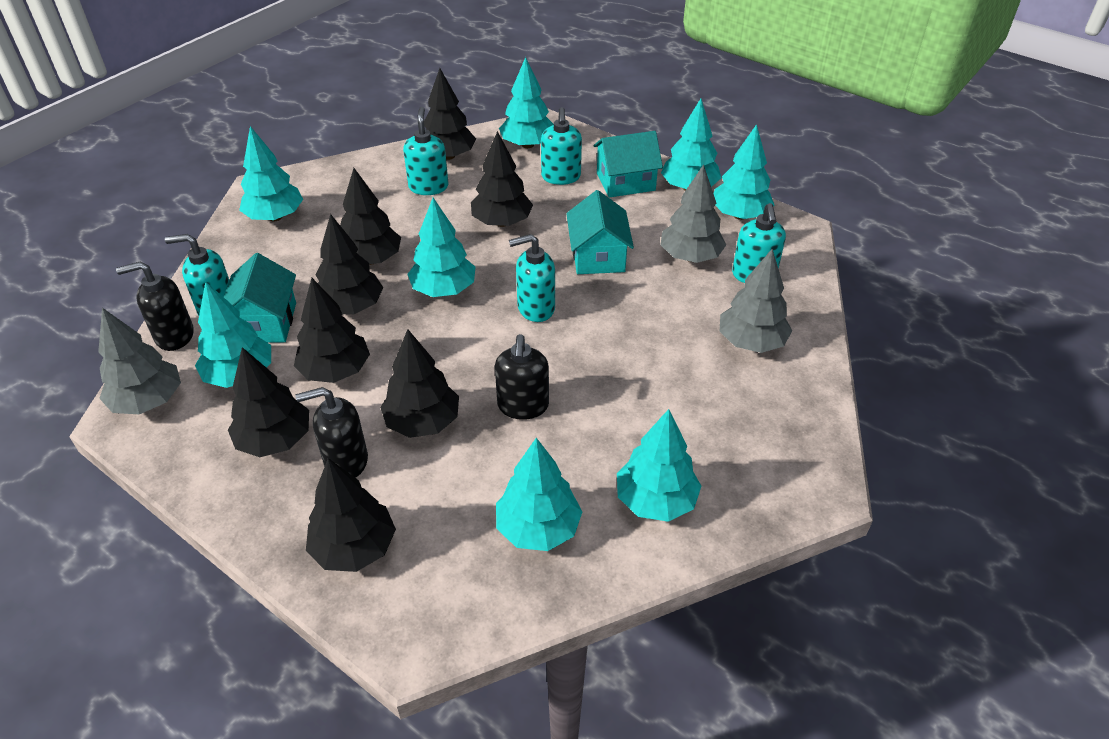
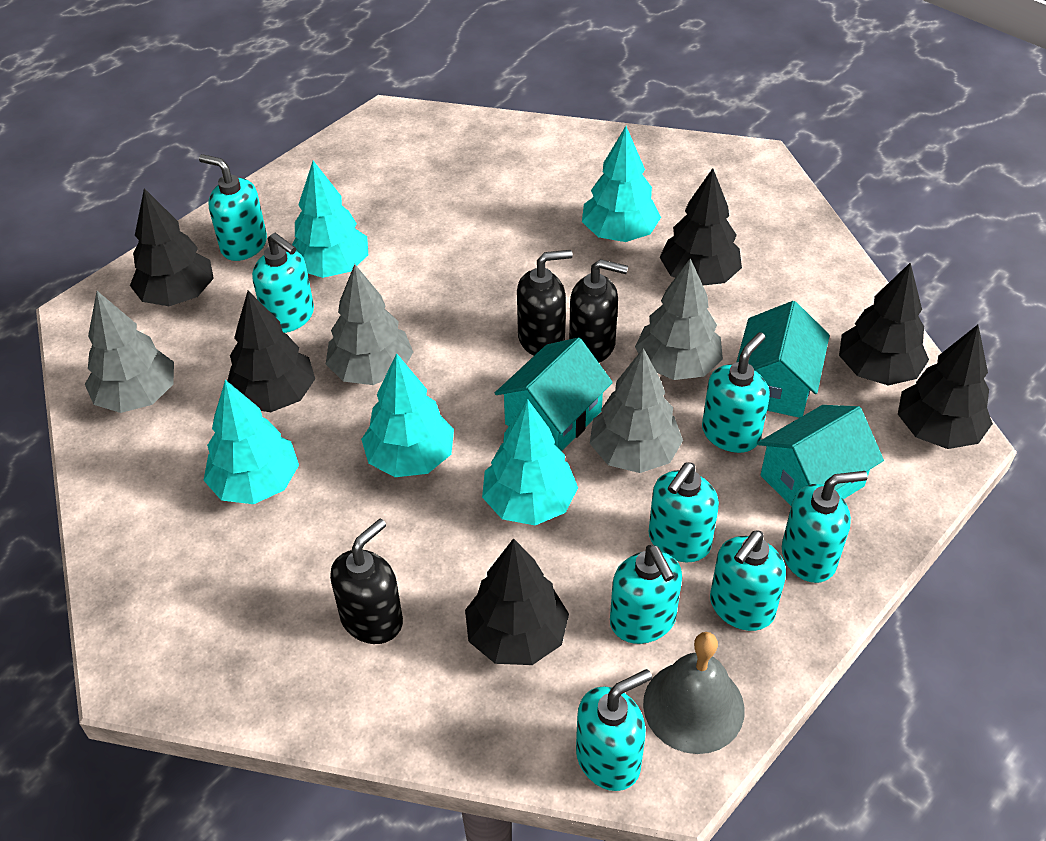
black tree: 8 -> 6
grey bell: 0 -> 1
grey tree: 3 -> 4
turquoise soap dispenser: 5 -> 8
turquoise tree: 8 -> 5

